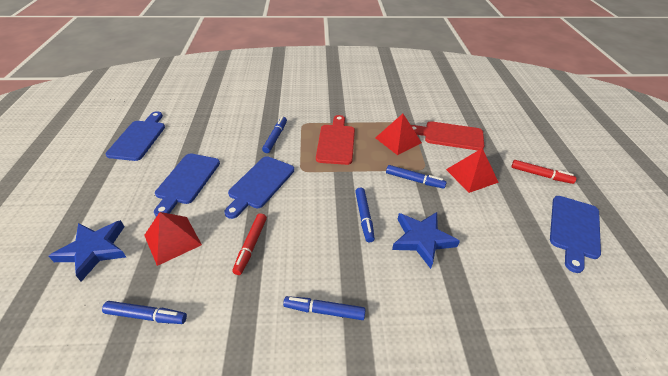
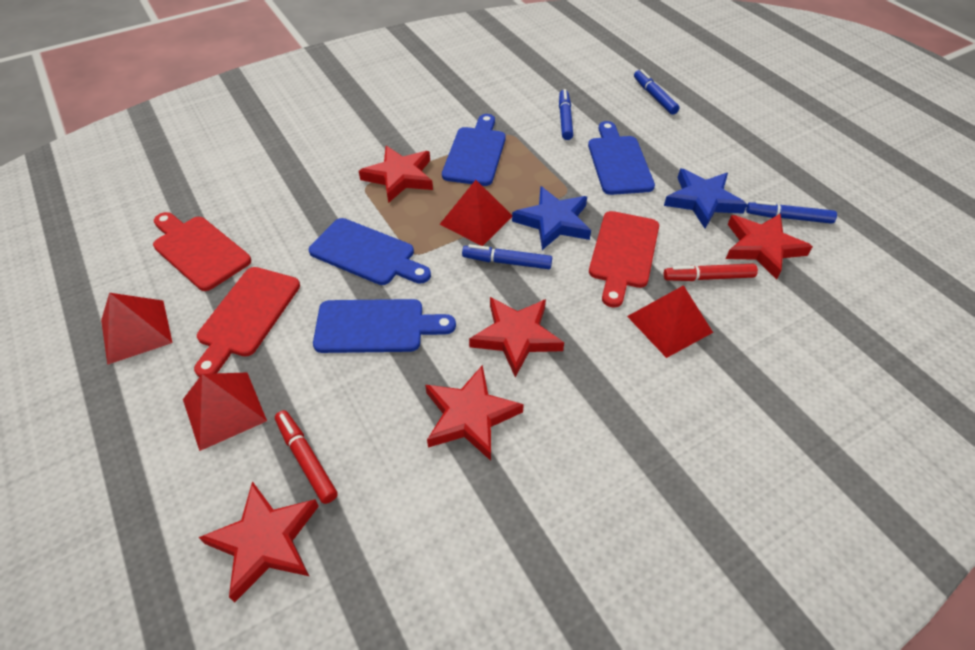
blue marker: 5 -> 4
red cutting board: 2 -> 3
red pyramid: 3 -> 4
red star: 0 -> 5

